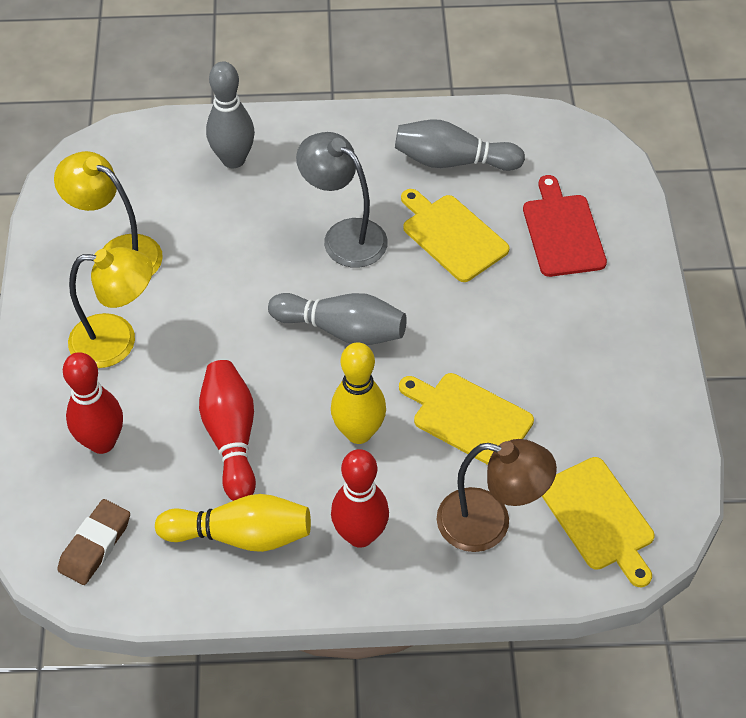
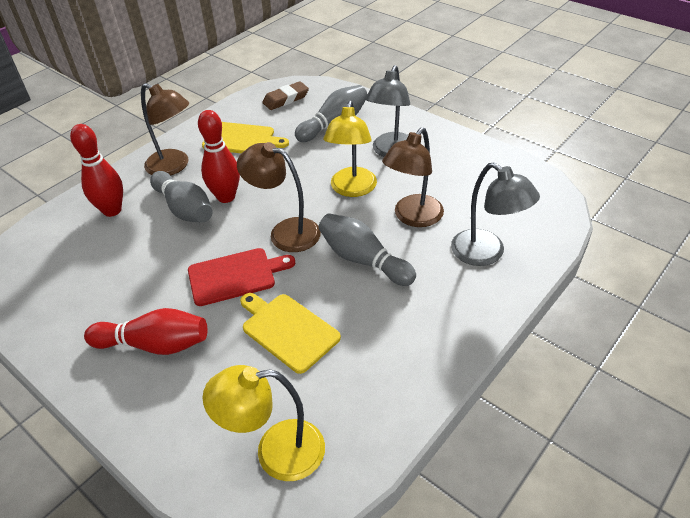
brown lamp: 1 -> 3
grey lamp: 1 -> 2
yellow bowling pin: 2 -> 0
yellow cutting board: 3 -> 2

